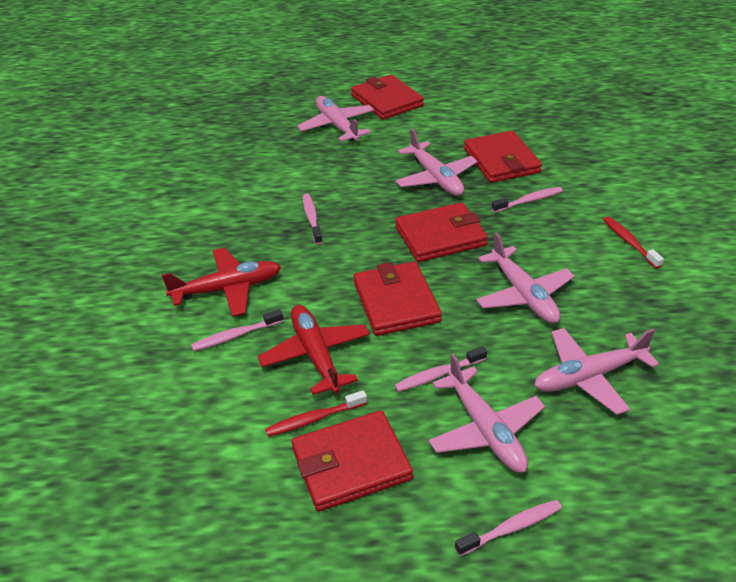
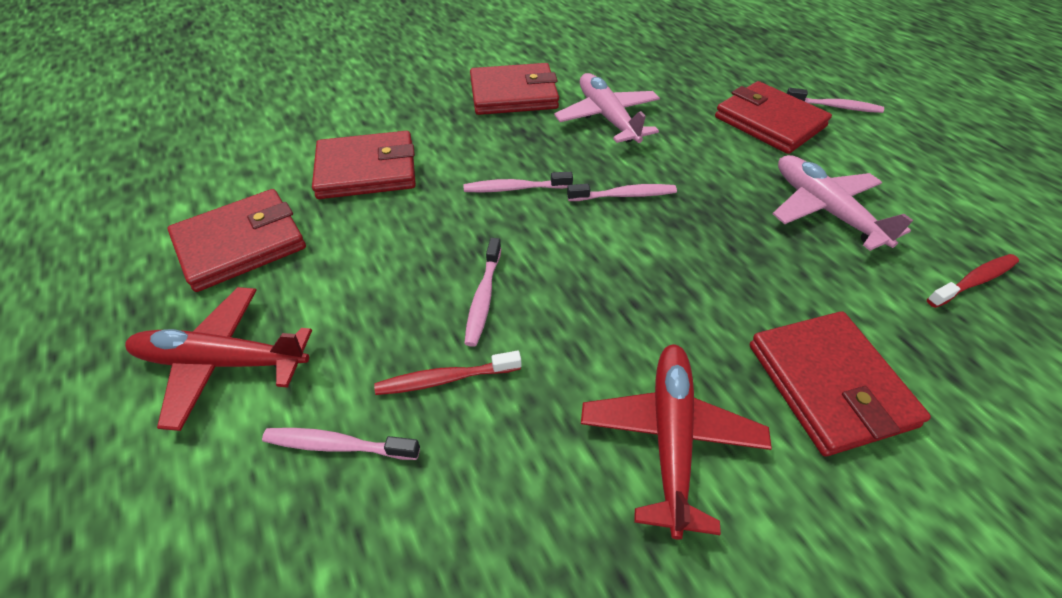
pink plane: 5 -> 2

